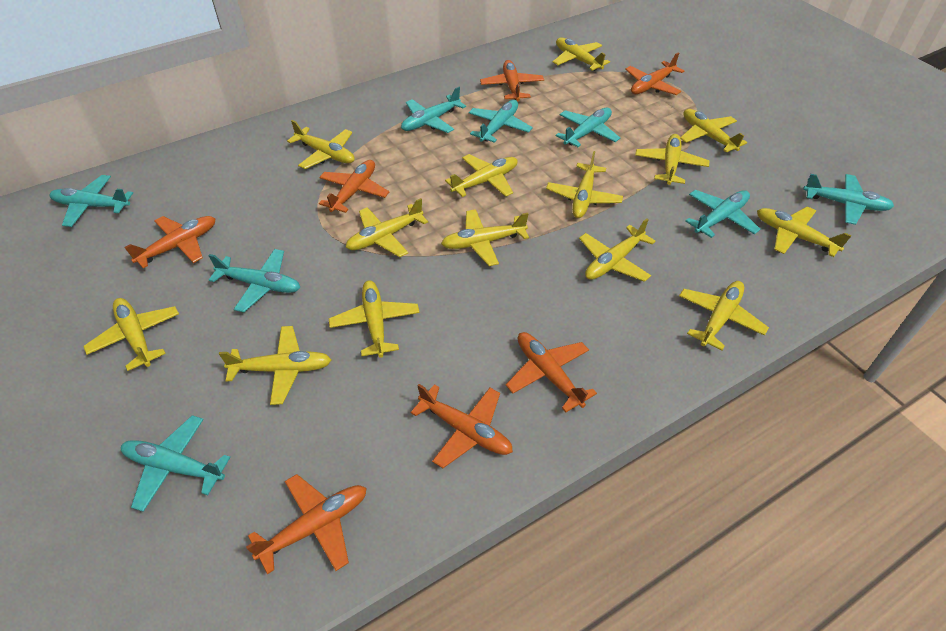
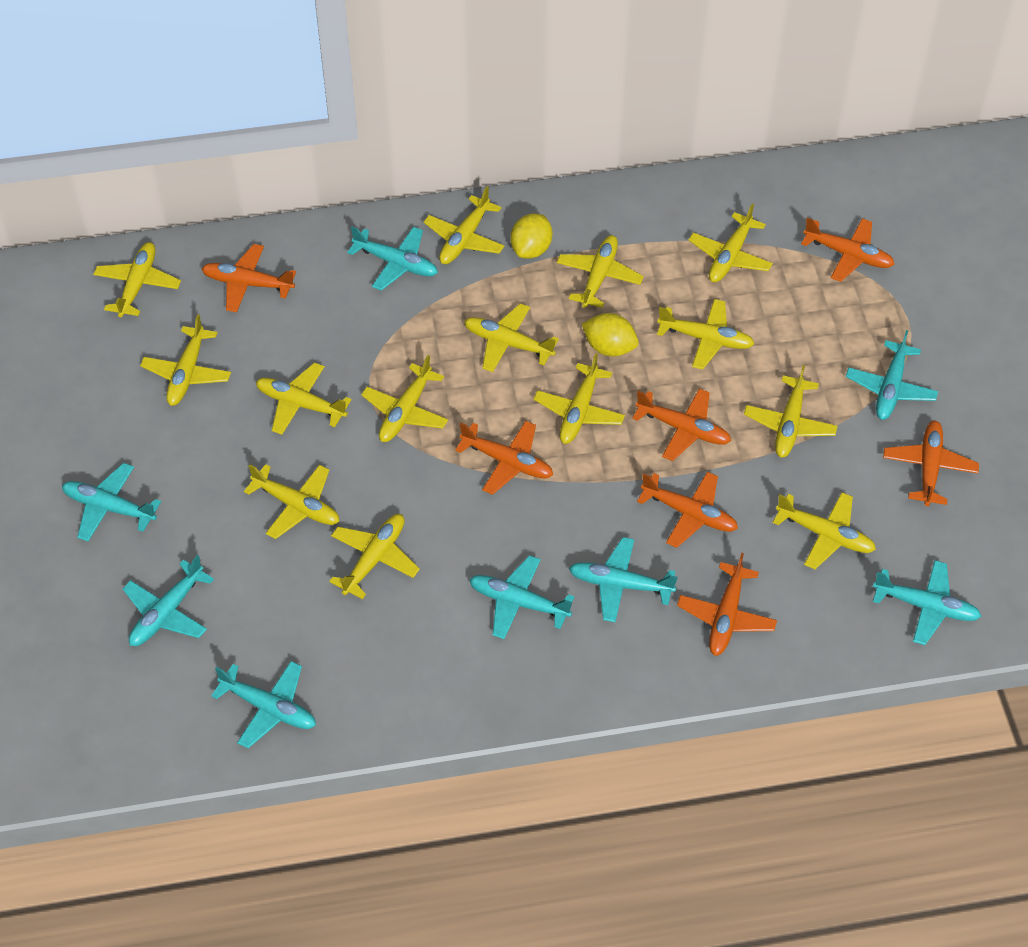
yellow lemon: 0 -> 2

